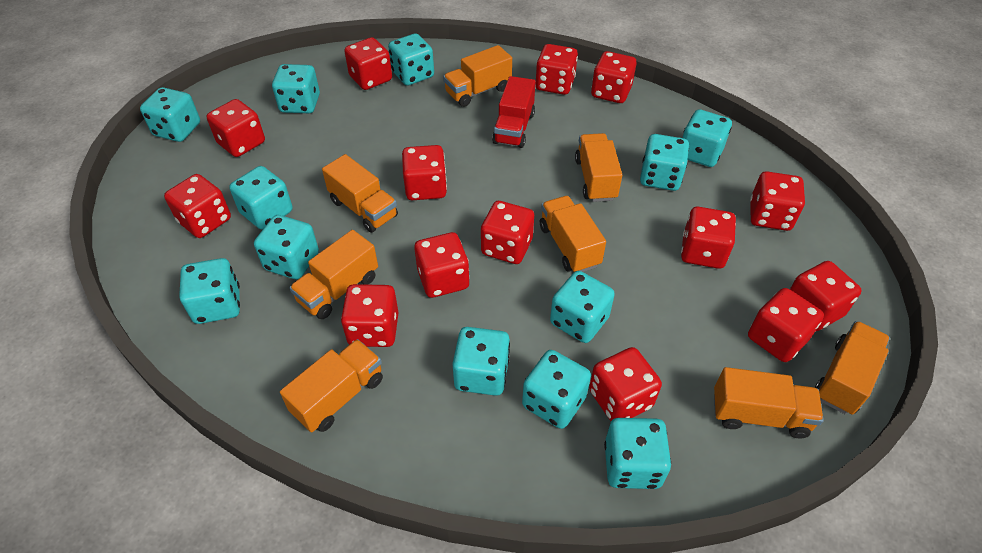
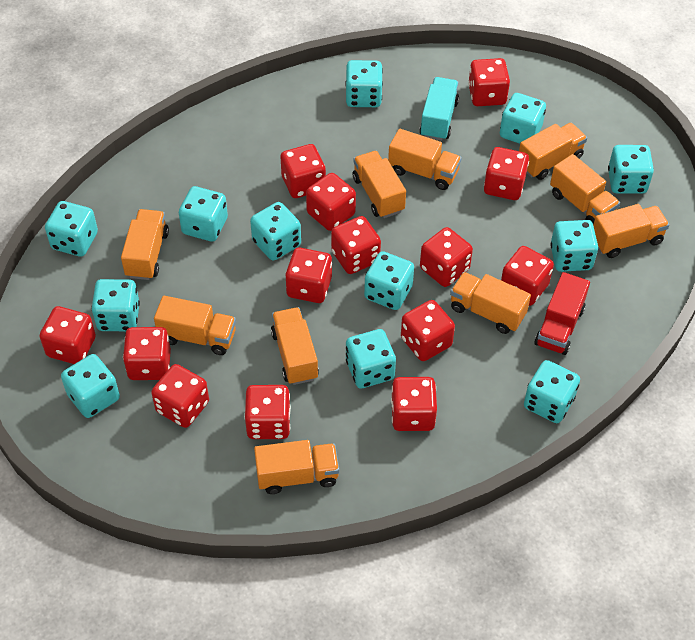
orange truck: 8 -> 10
turquoise truck: 0 -> 1

